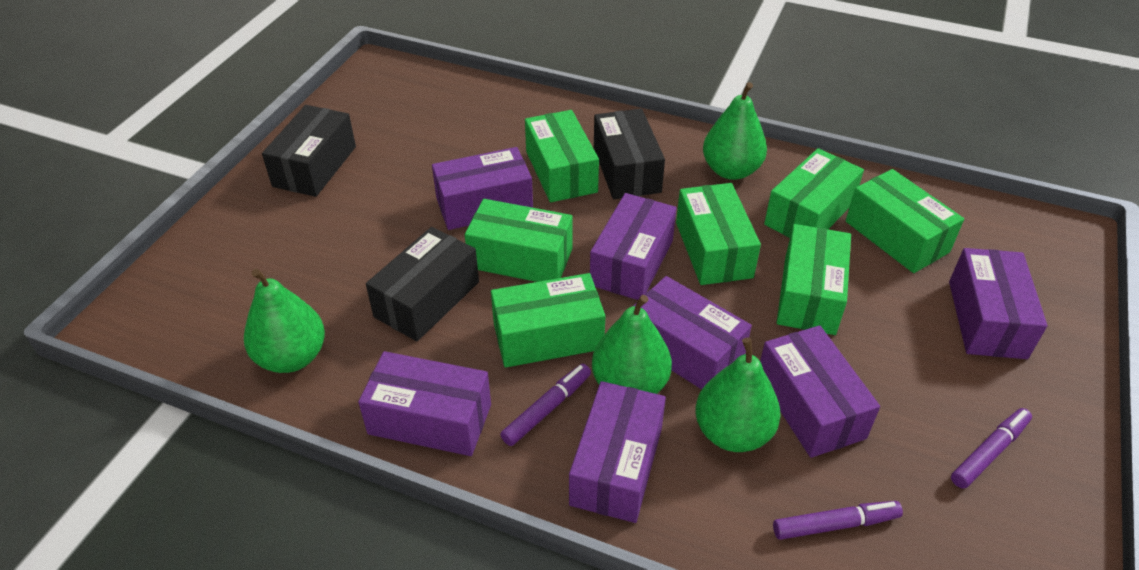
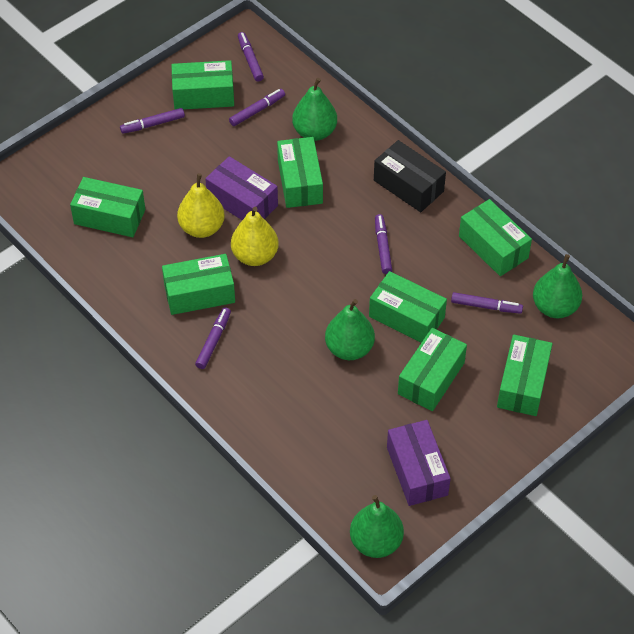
black box: 3 -> 1
green box: 7 -> 8
purple box: 7 -> 2
purple marker: 3 -> 6
yellow pear: 0 -> 2

